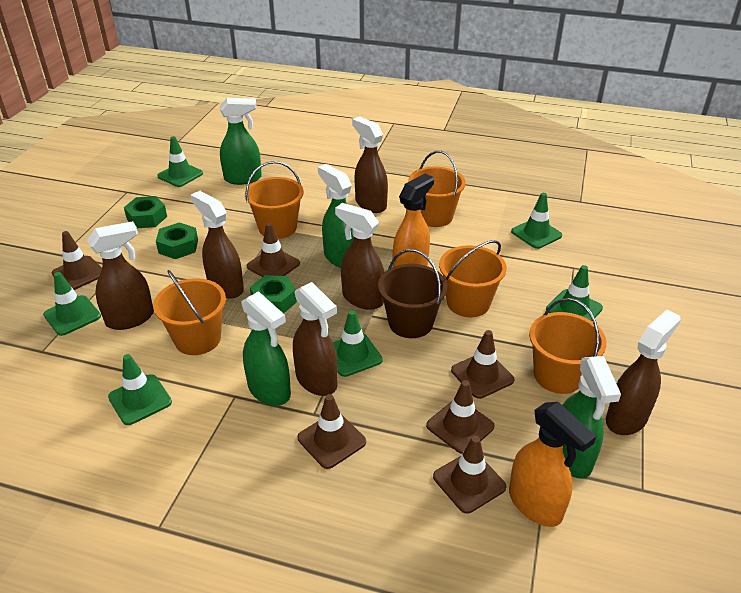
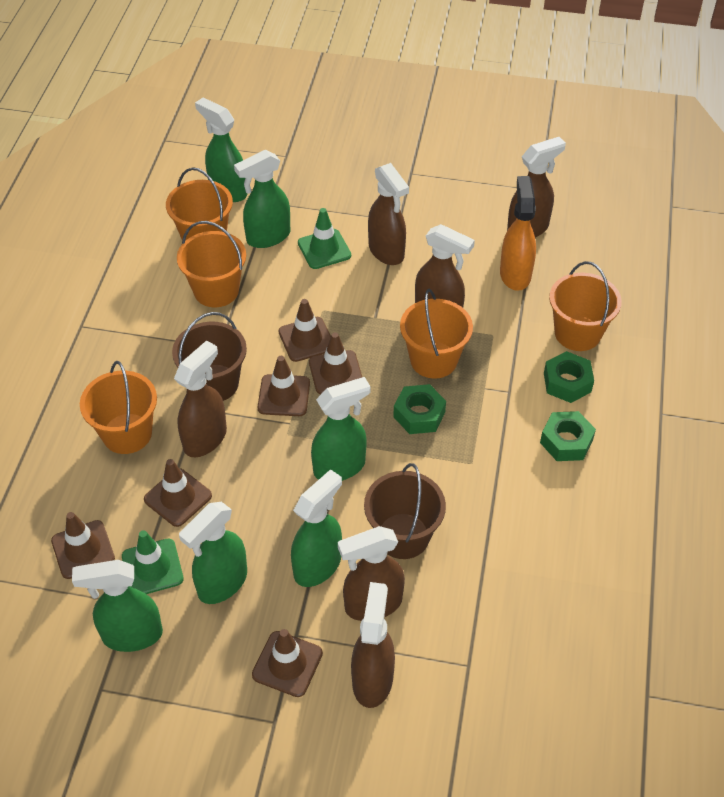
brown bucket: 1 -> 2
green spray bottle: 4 -> 6
green traffic cone: 6 -> 2
orange spray bottle: 2 -> 1

